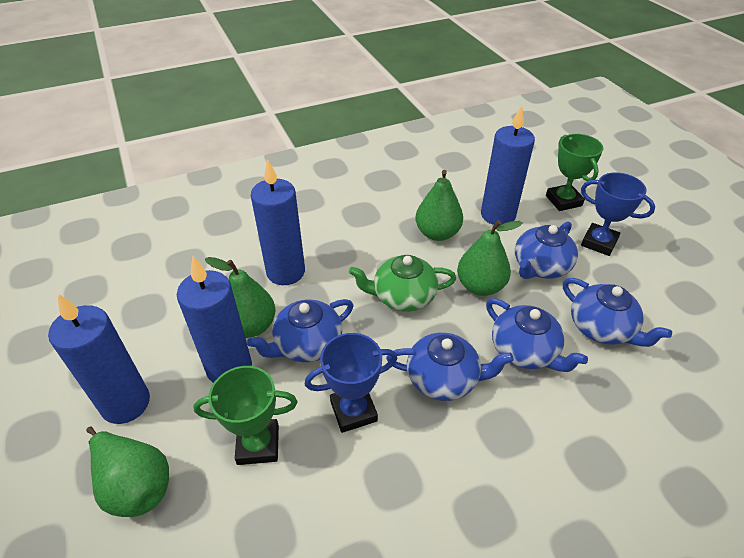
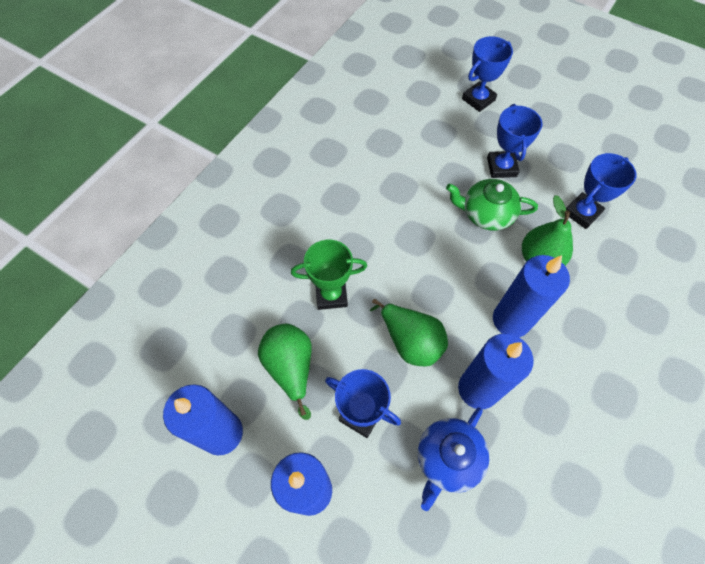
blue teapot: 5 -> 1
blue trophy: 2 -> 4
green pear: 4 -> 3
green trophy: 2 -> 1

